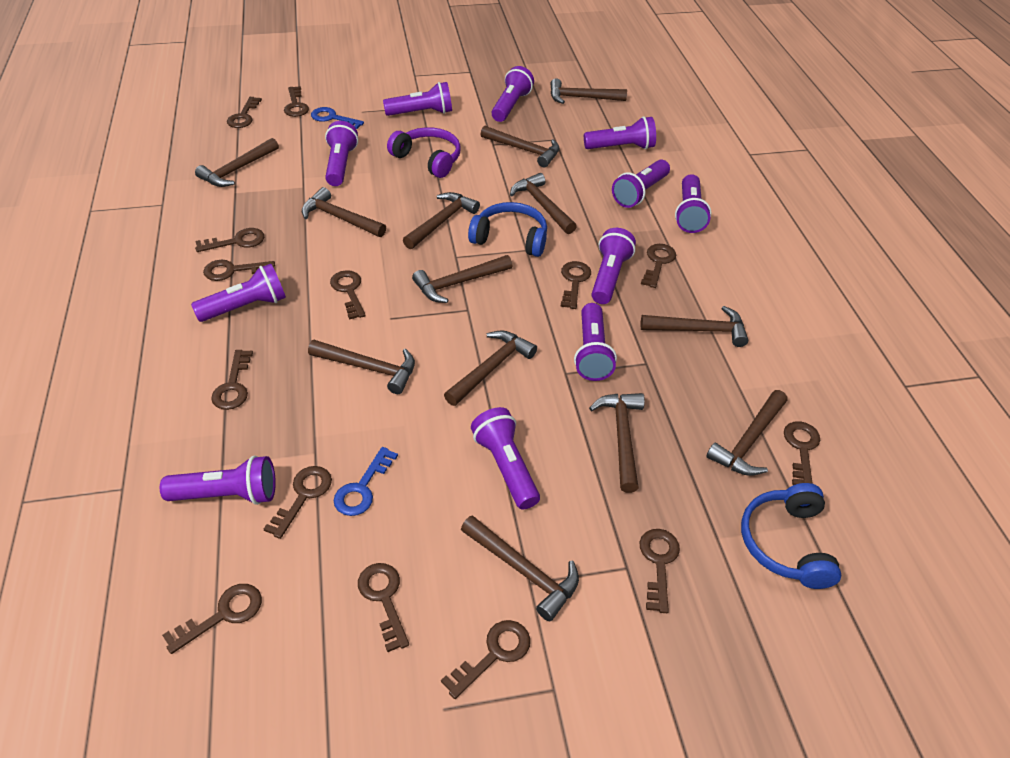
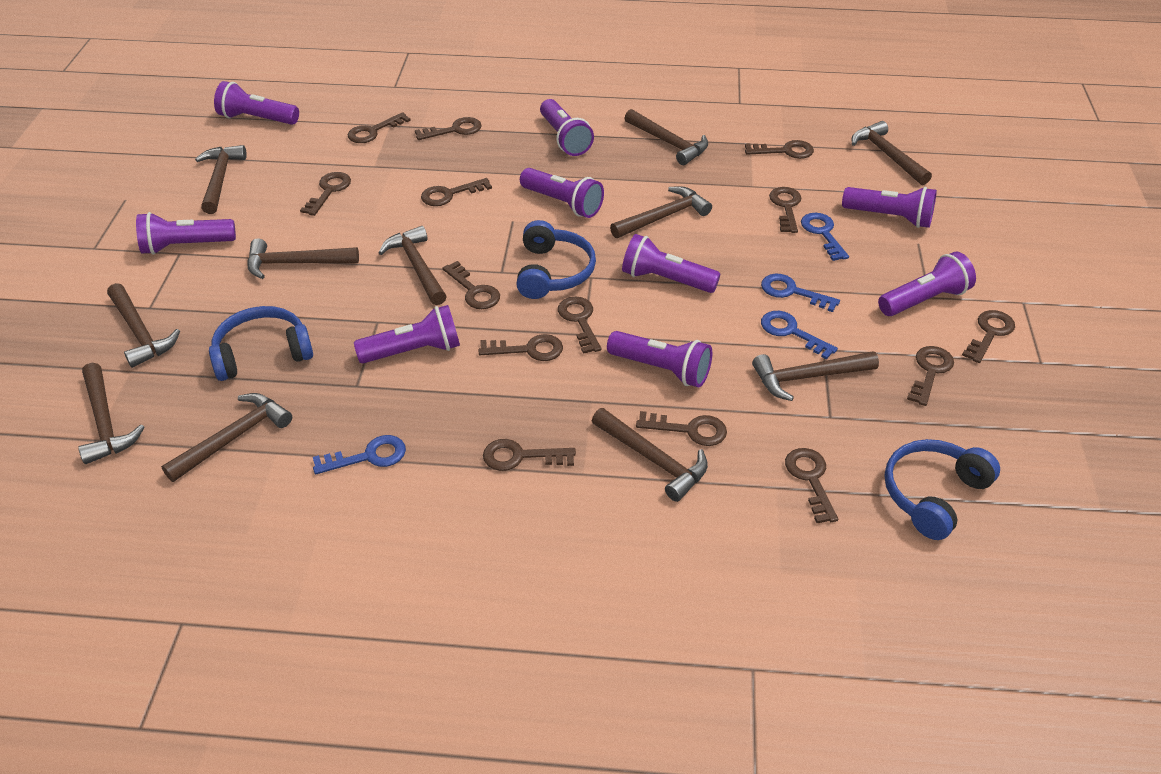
blue headphones: 2 -> 3
blue key: 2 -> 4
brown hammer: 13 -> 11
purple flashlight: 11 -> 9
purple headphones: 1 -> 0

